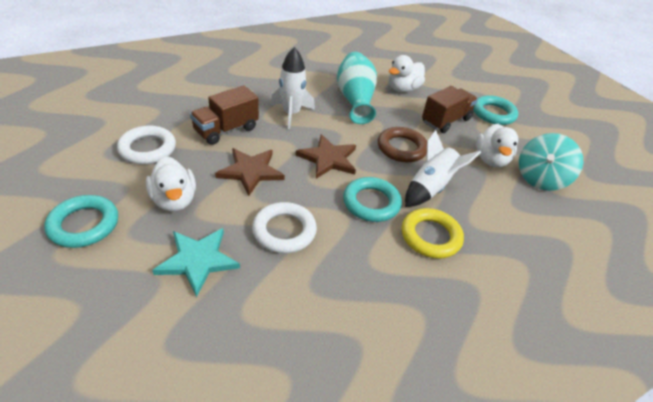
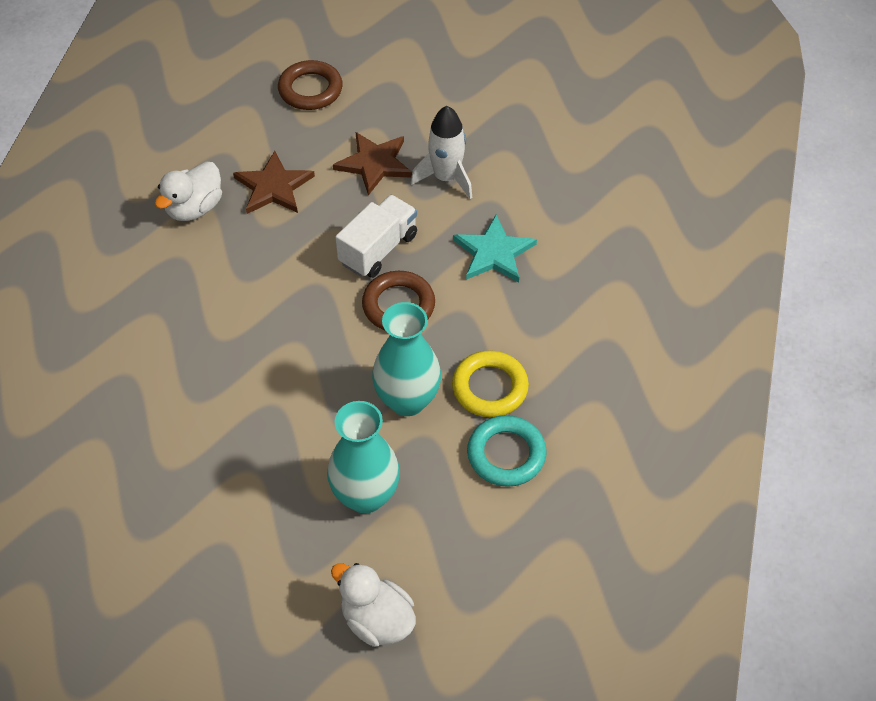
brown ring: 1 -> 2
brown truck: 2 -> 0
turquoise ring: 3 -> 1
turquoise spinning top: 1 -> 0
turquoise vase: 1 -> 2
white duck: 3 -> 2
white ring: 2 -> 0
white rocket: 2 -> 1
white truck: 0 -> 1

